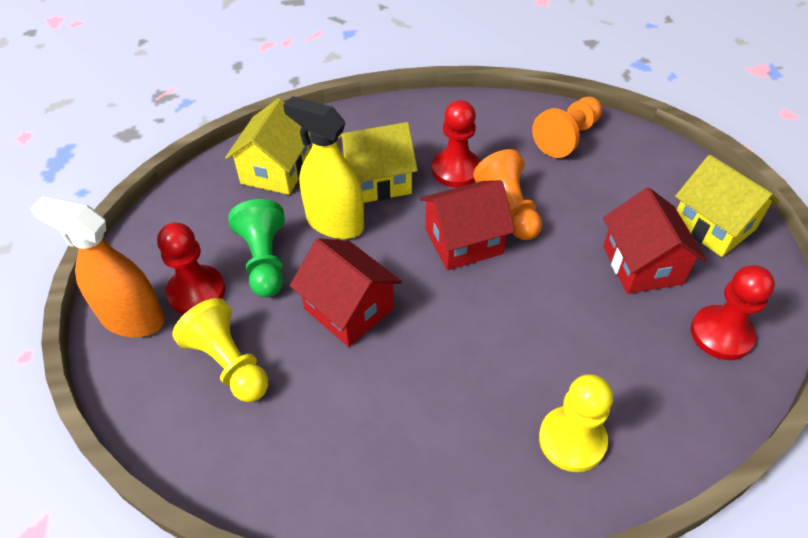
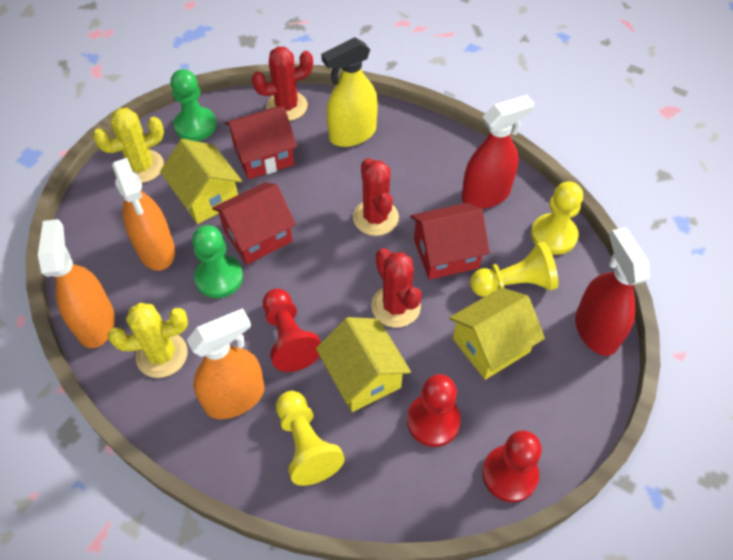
green pawn: 1 -> 2
orange pawn: 2 -> 0
orange spray bottle: 1 -> 3
red cactus: 0 -> 3
red spray bottle: 0 -> 2
yellow cactus: 0 -> 2
yellow pawn: 2 -> 3

